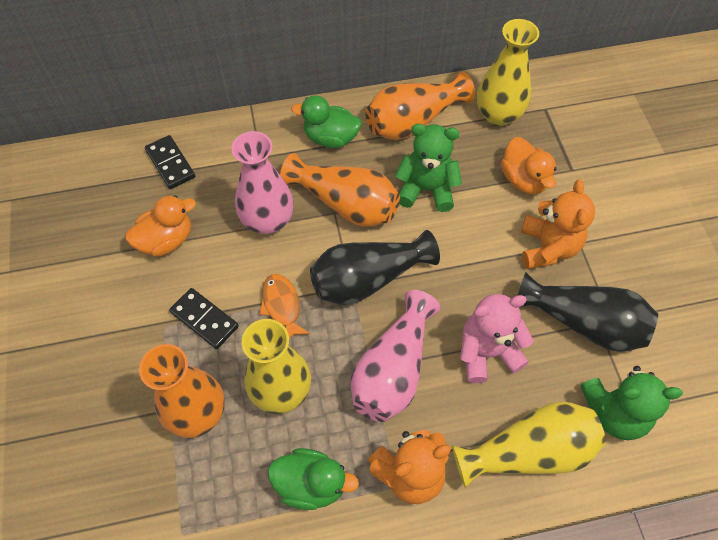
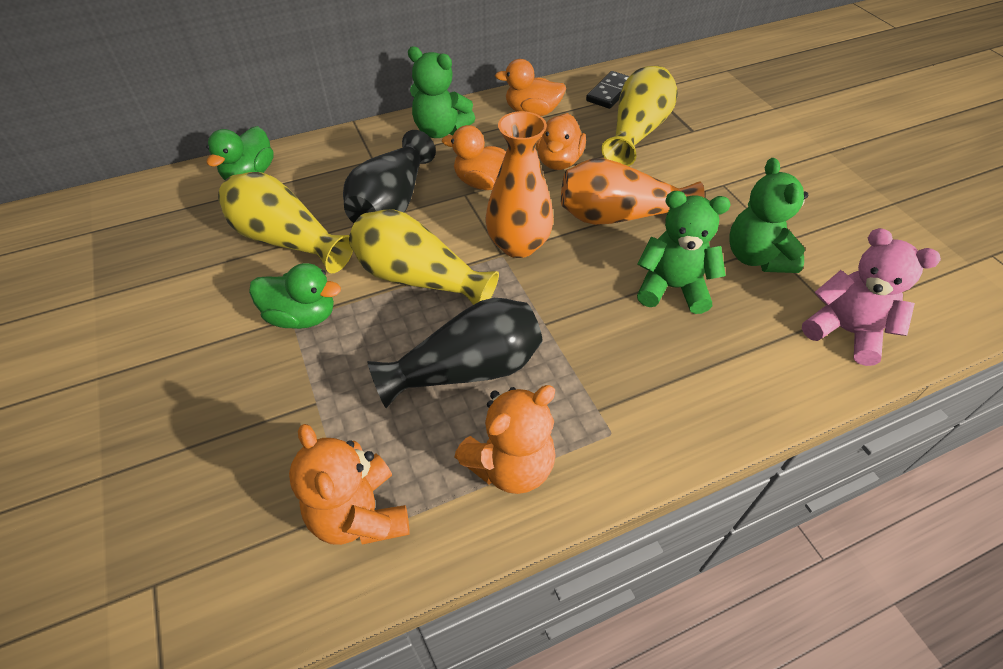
black domino: 2 -> 1
green teddy bear: 2 -> 3
orange duck: 2 -> 3
orange fish: 1 -> 0
orange vase: 3 -> 2
pink vase: 2 -> 0

